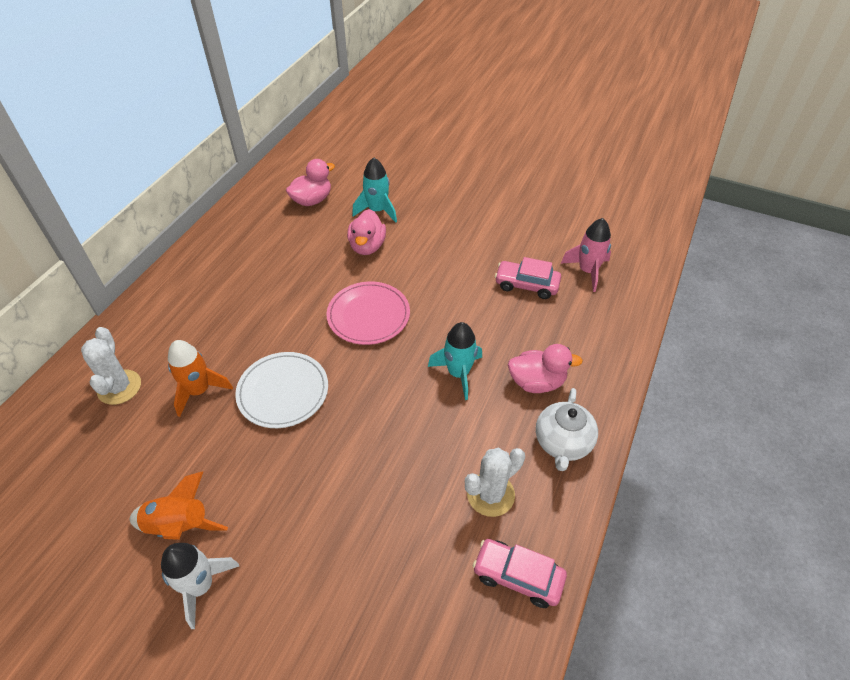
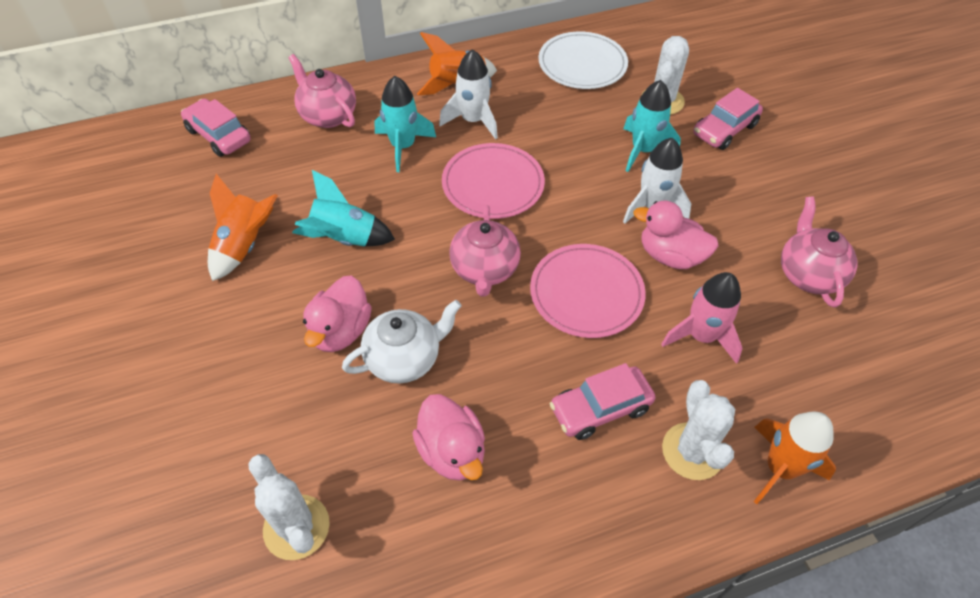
orange rocket: 2 -> 3
pink car: 2 -> 3
pink plate: 1 -> 2
pink teapot: 0 -> 3
turquoise rocket: 2 -> 3
white cactus: 2 -> 3
white rocket: 1 -> 2

